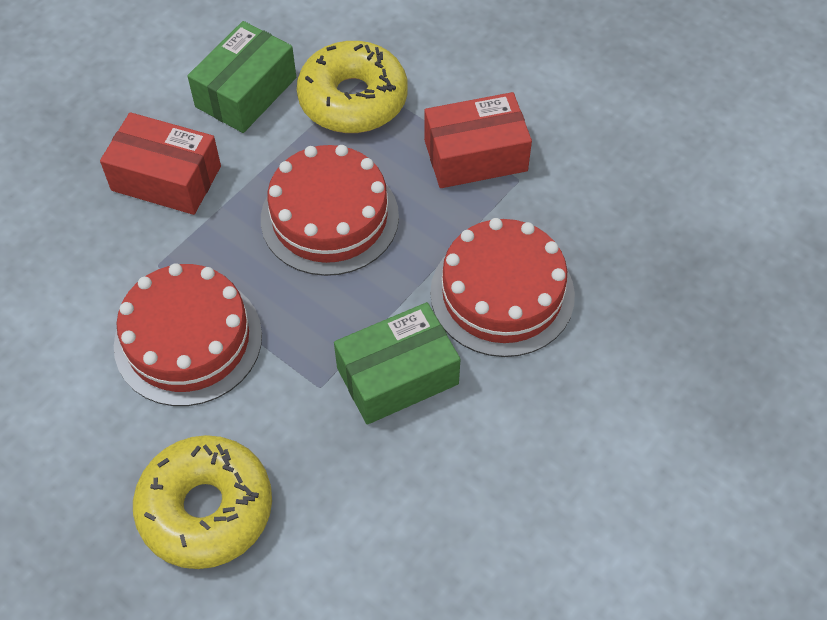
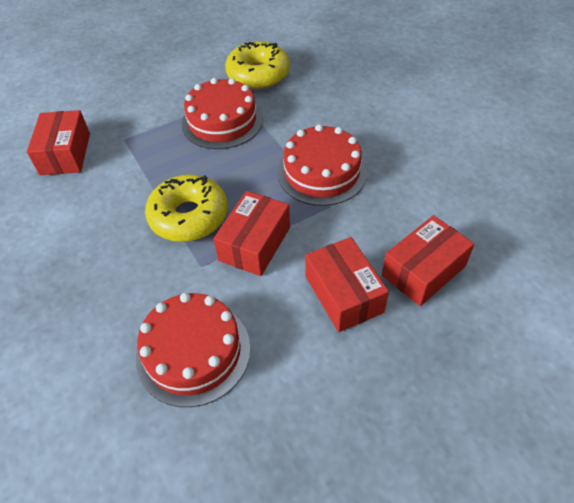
green box: 2 -> 0
red box: 2 -> 4

